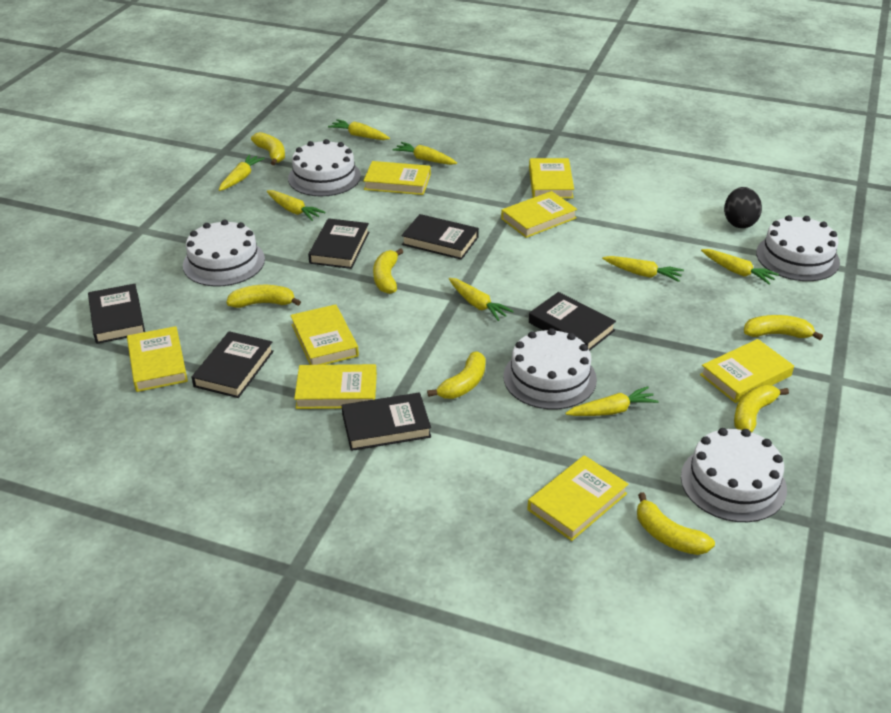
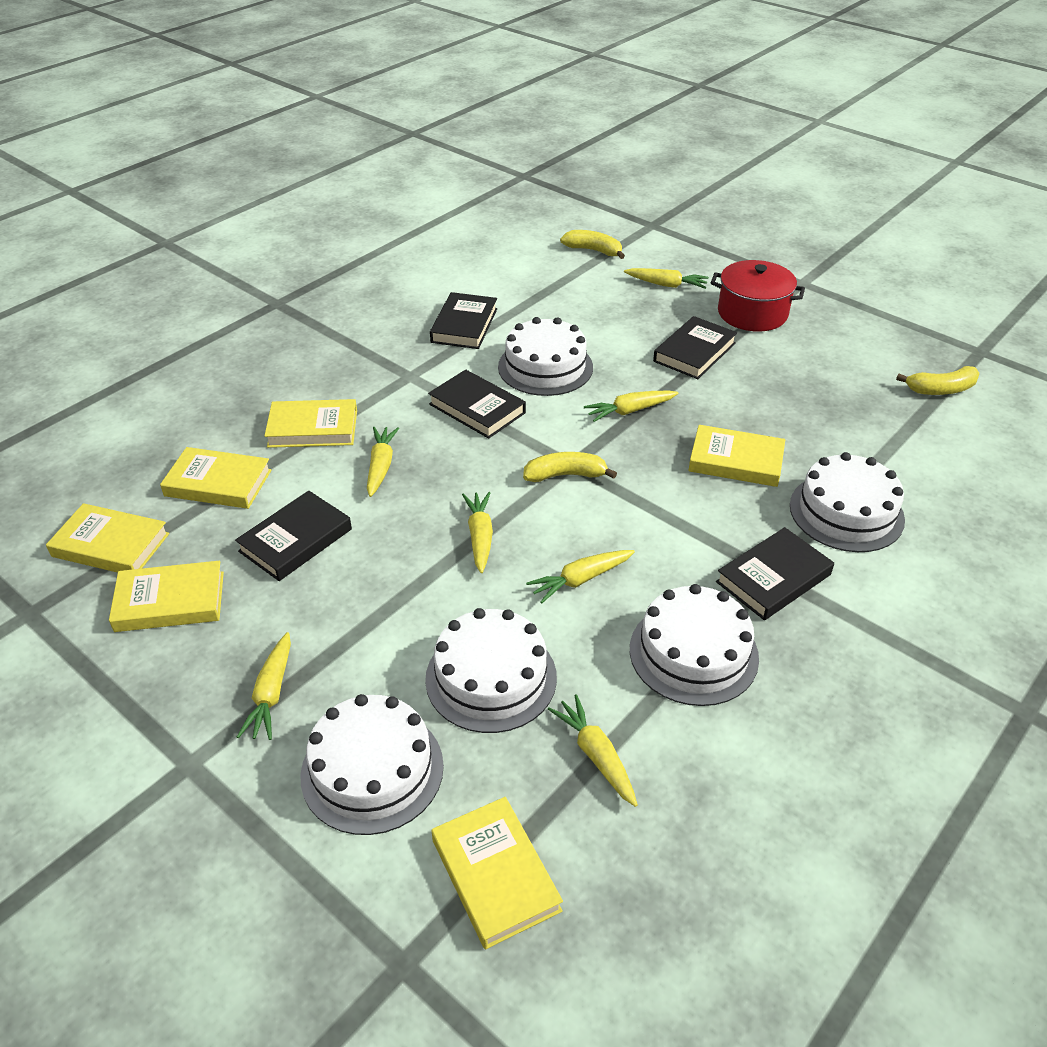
black book: 6 -> 5
black egg: 1 -> 0
red pot: 0 -> 1
yellow banana: 7 -> 3
yellow book: 8 -> 6
yellow carrot: 8 -> 7

